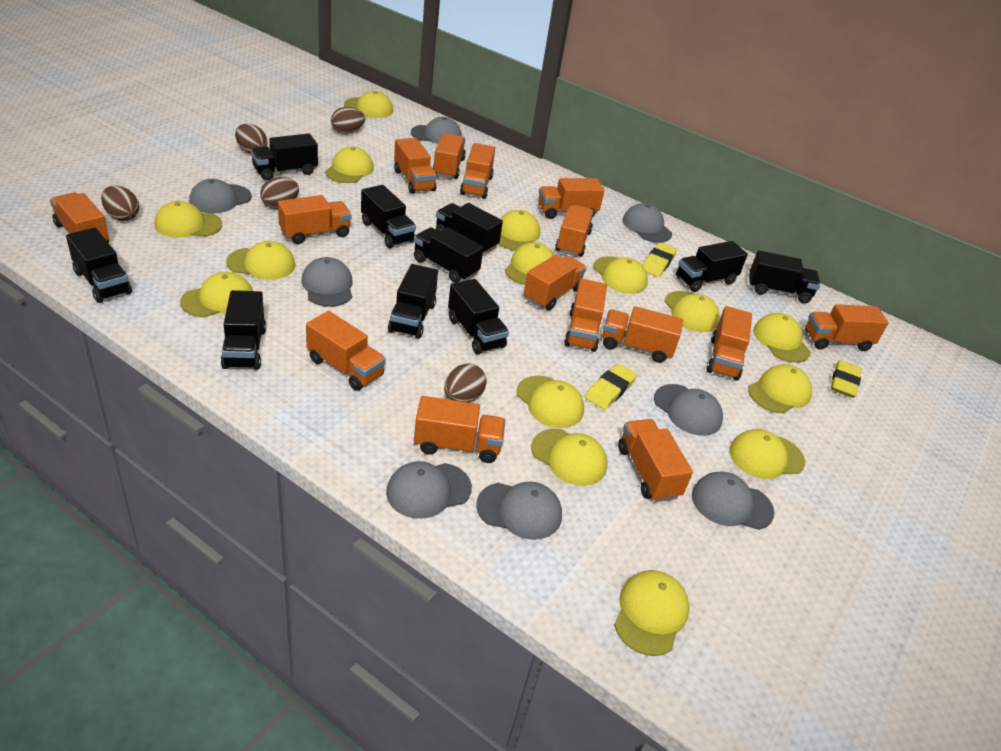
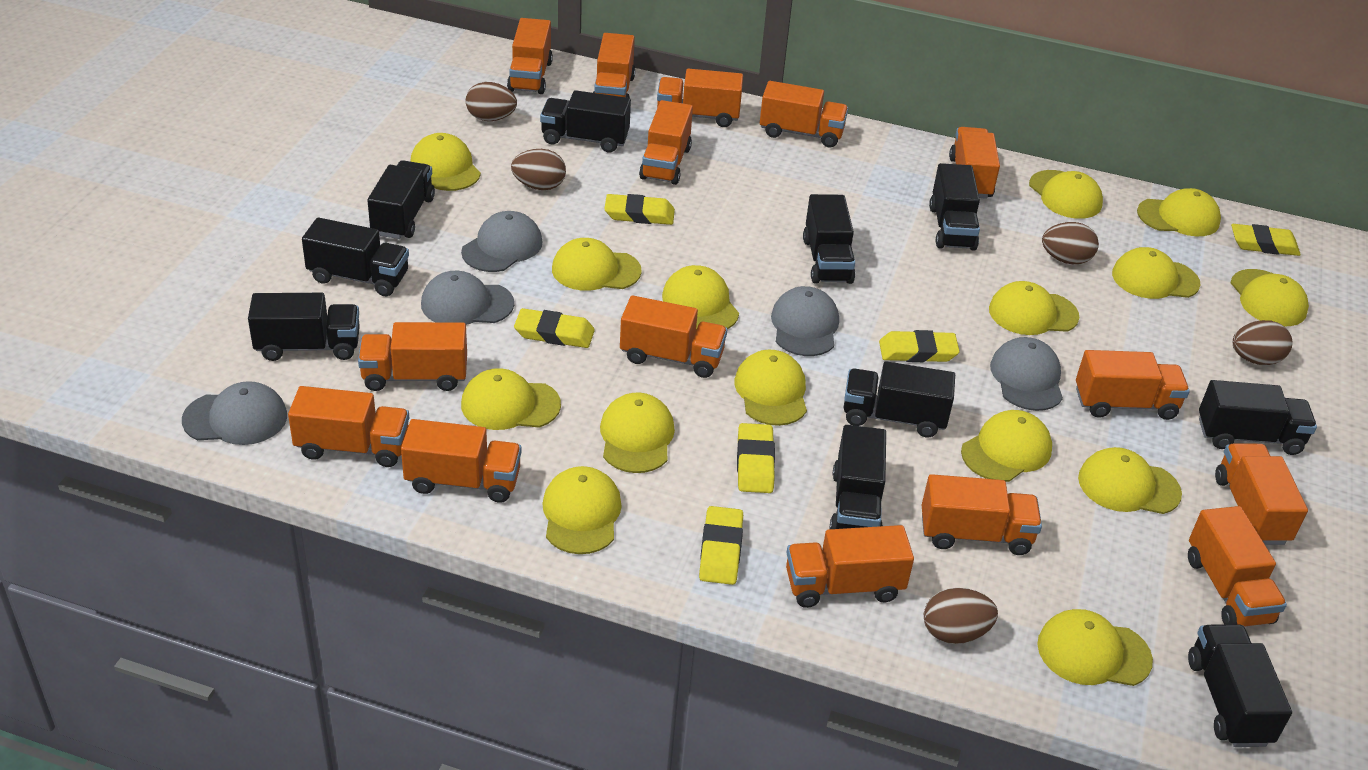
grey cap: 8 -> 5
yellow eraser: 3 -> 6

